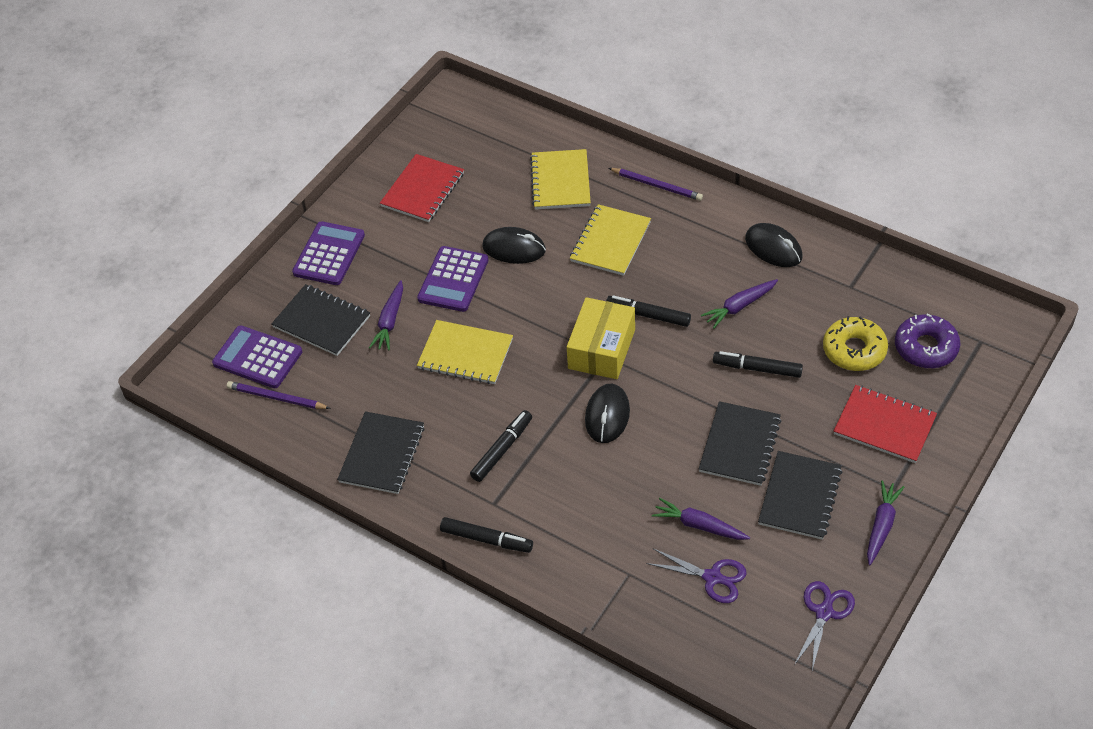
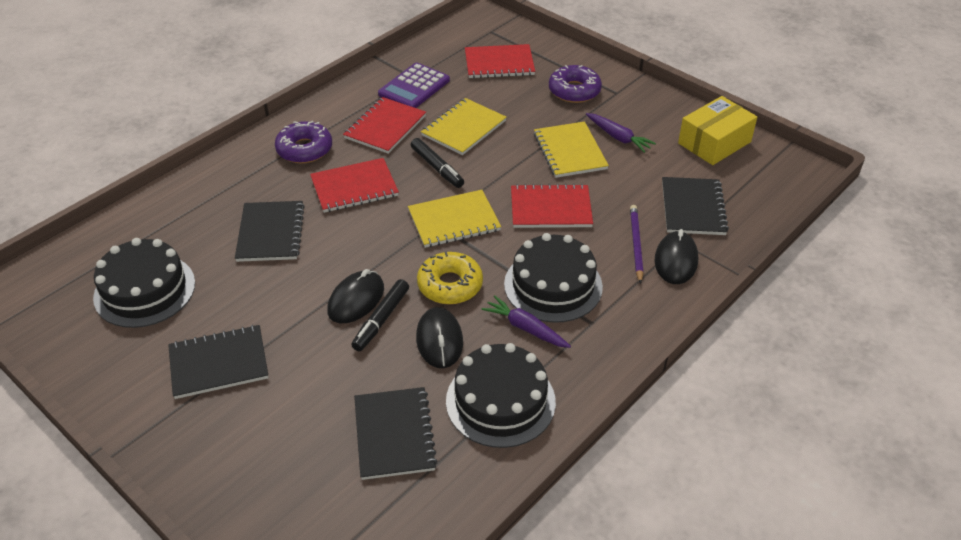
black cake: 0 -> 3
black marker: 4 -> 2
purple calculator: 3 -> 1
purple carrot: 4 -> 2
purple donut: 1 -> 2
purple pencil: 2 -> 1
purple scissors: 2 -> 0
red notebook: 2 -> 4

